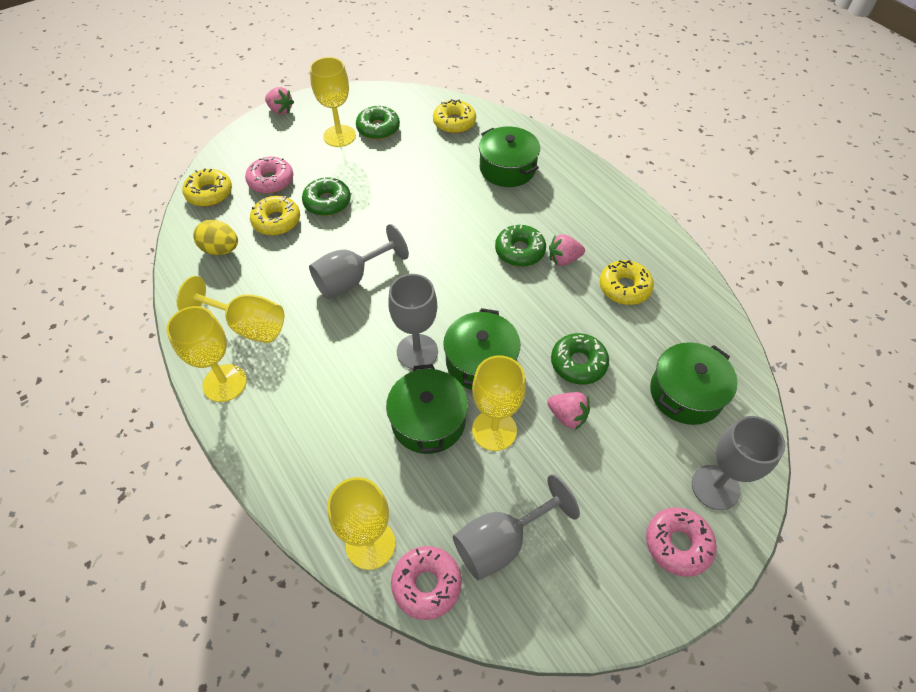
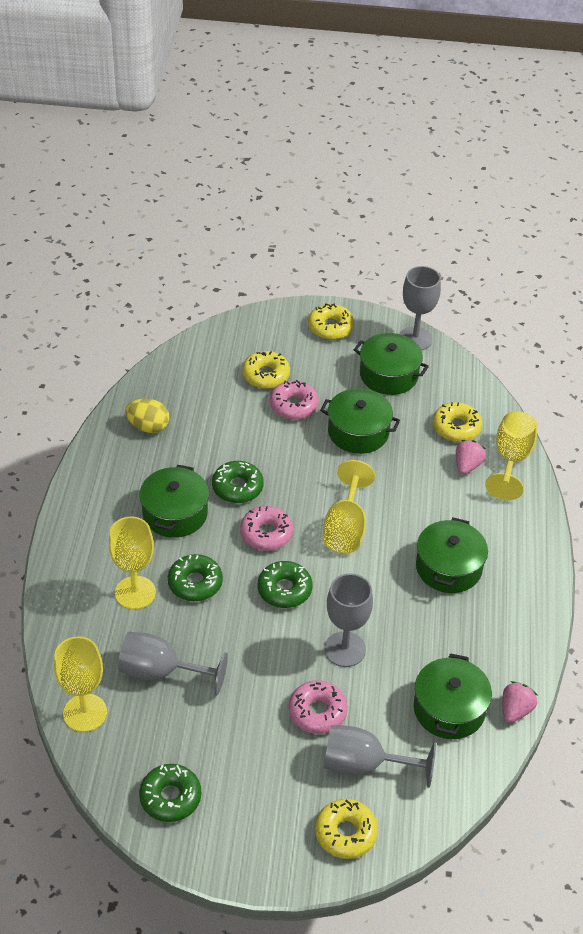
green pot: 4 -> 5
pink strawberry: 3 -> 2
yellow goblet: 5 -> 4

